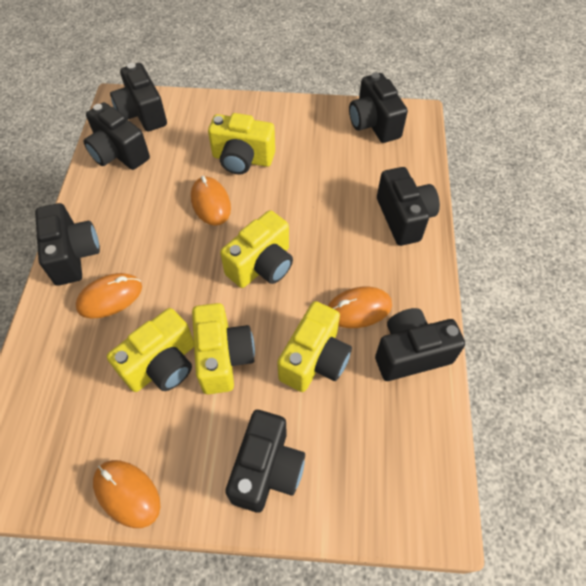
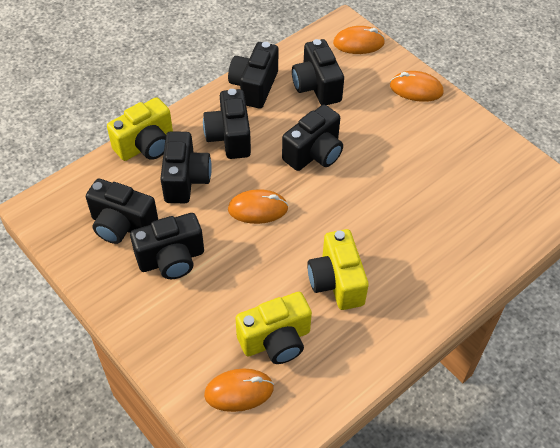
yellow camera: 5 -> 3

